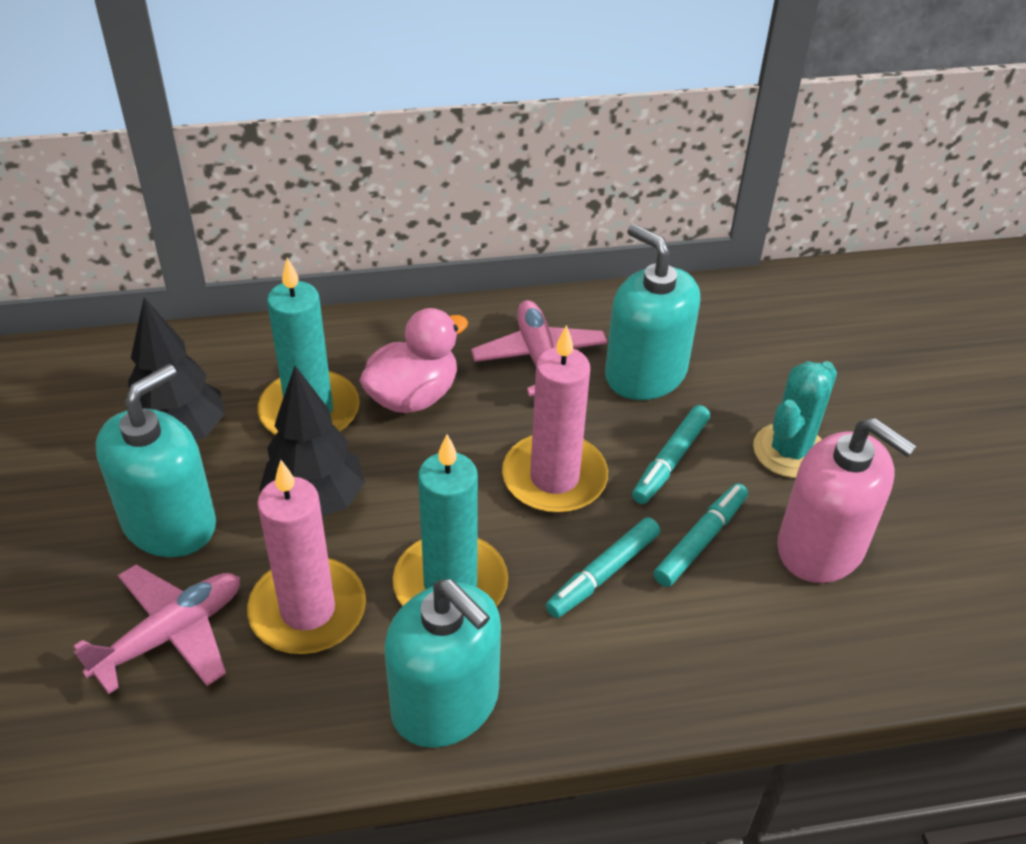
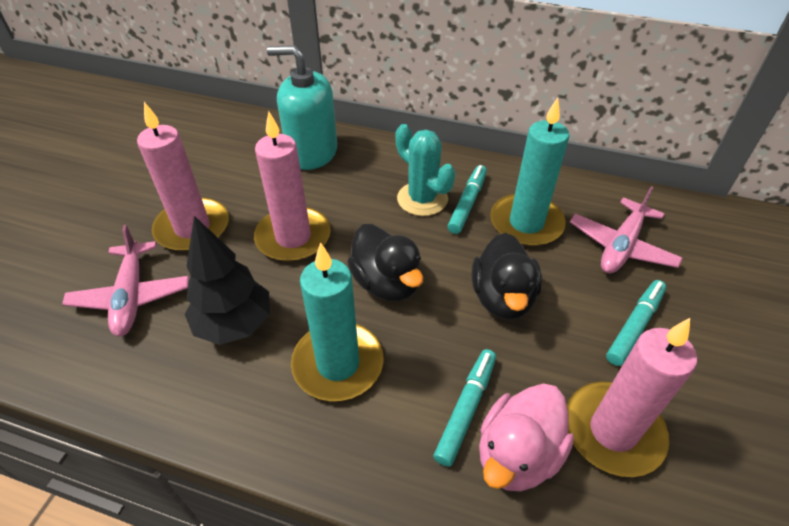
black duck: 0 -> 2
black tree: 2 -> 1
pink candle: 2 -> 3
pink soap dispenser: 1 -> 0
turquoise soap dispenser: 3 -> 1

